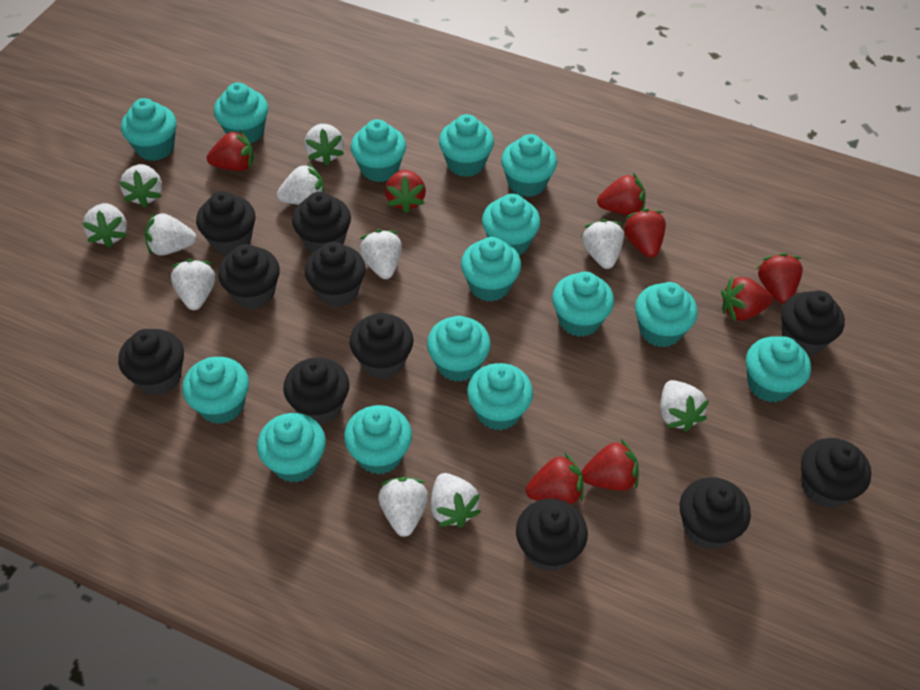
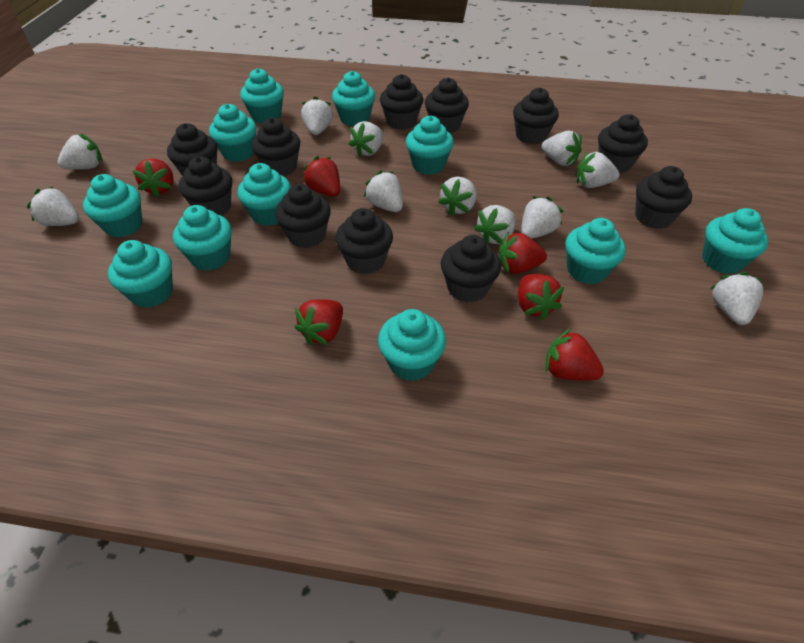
red strawberry: 8 -> 6
turquoise cupcake: 15 -> 11

